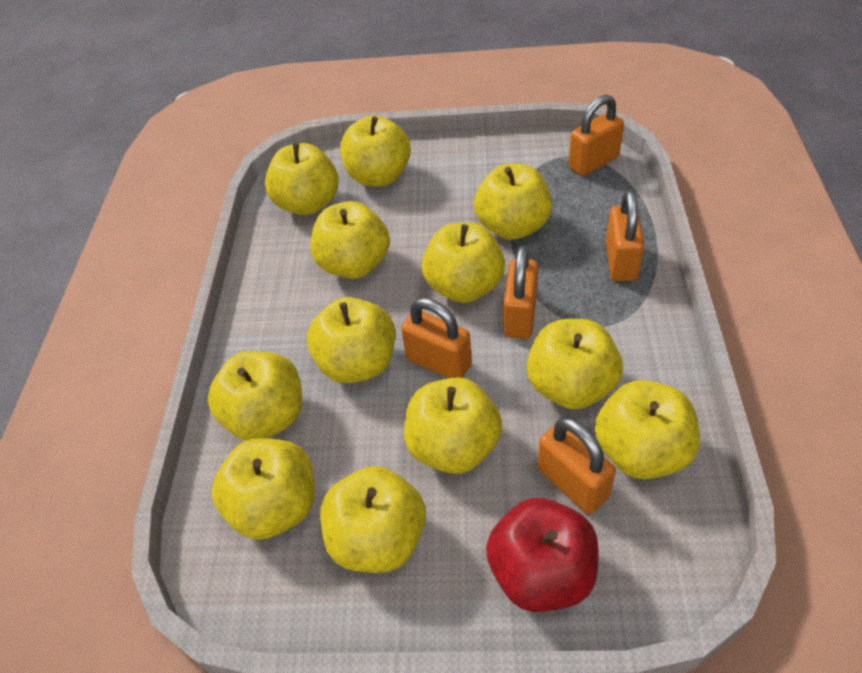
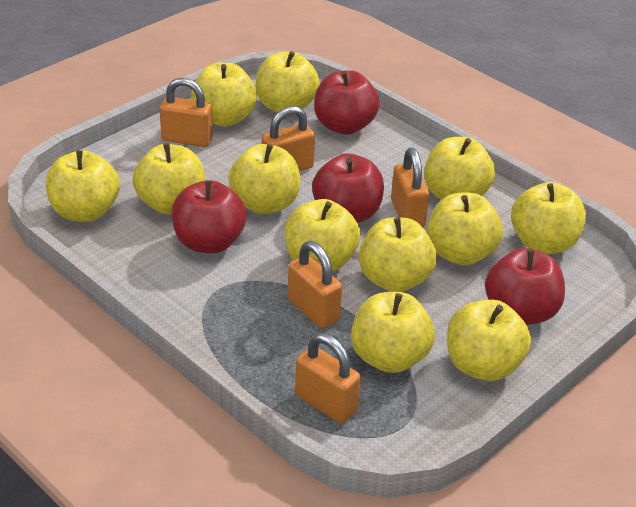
red apple: 1 -> 4

